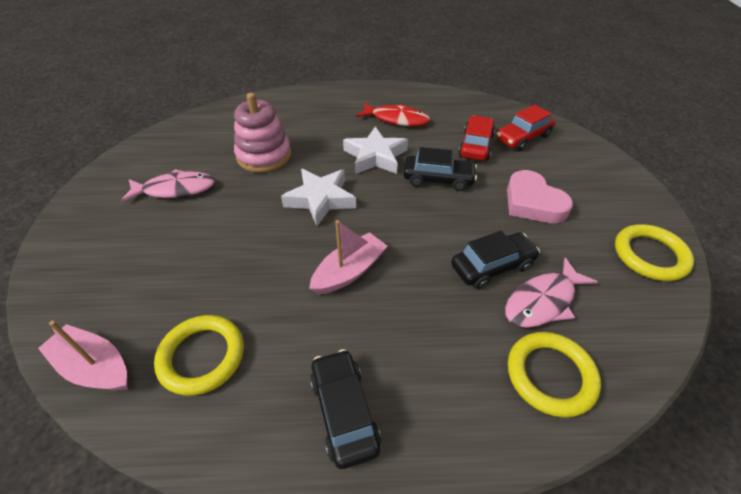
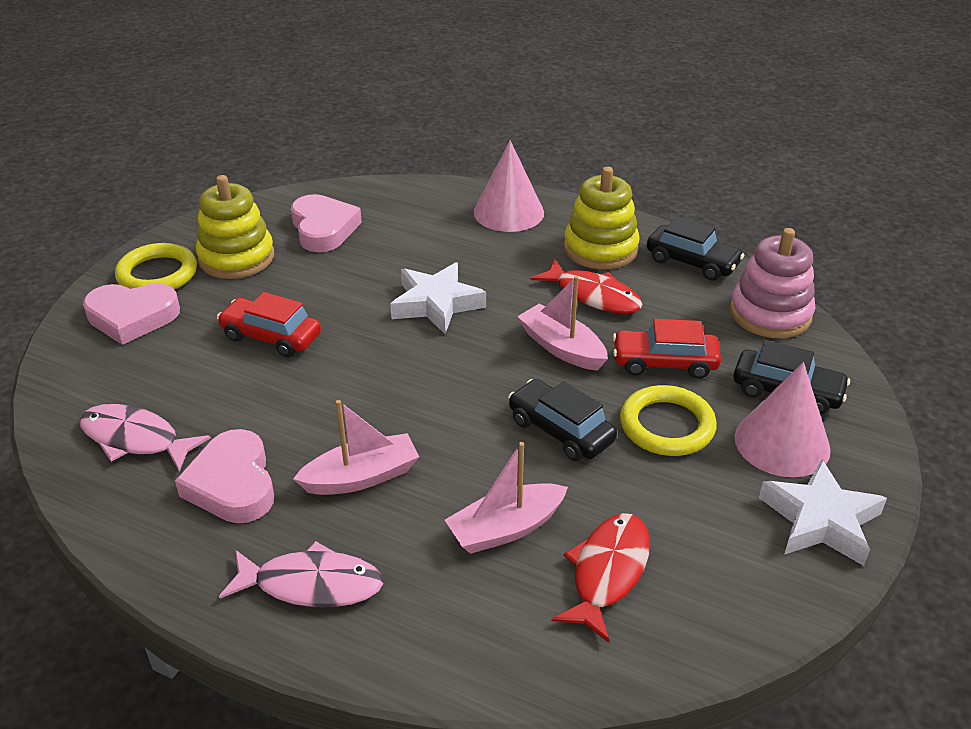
pink boat: 2 -> 3
pink cone: 0 -> 2
pink heart: 1 -> 3
red fish: 1 -> 2
yellow ring: 3 -> 2
yellow stacking toy: 0 -> 2

